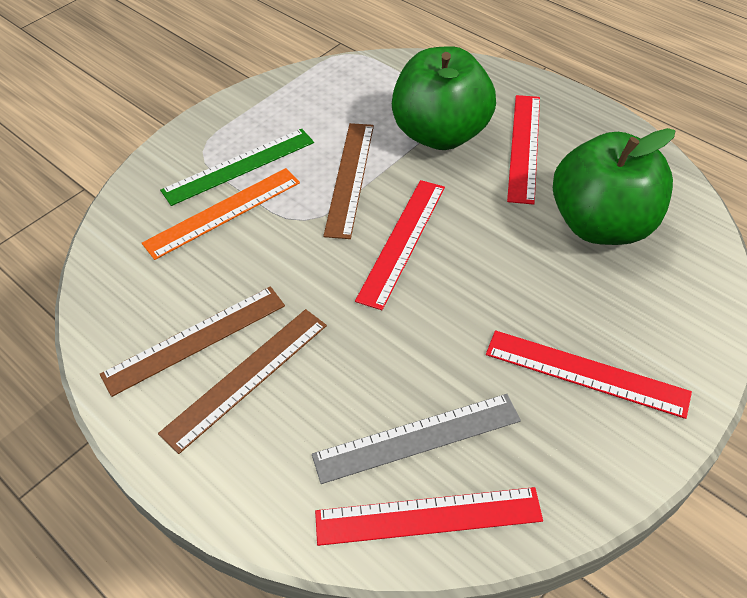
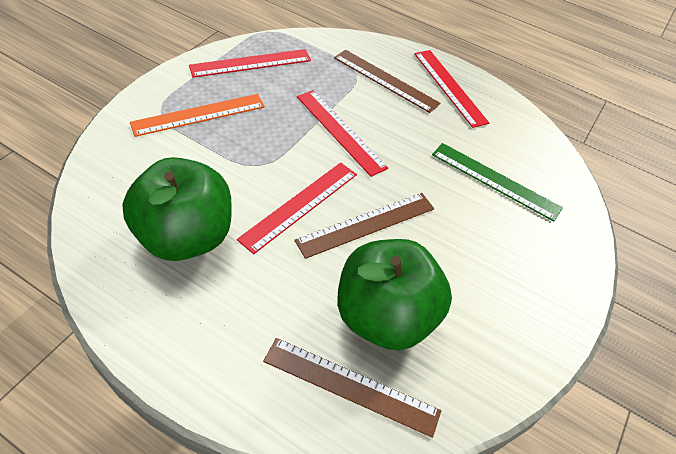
grey ruler: 1 -> 0

